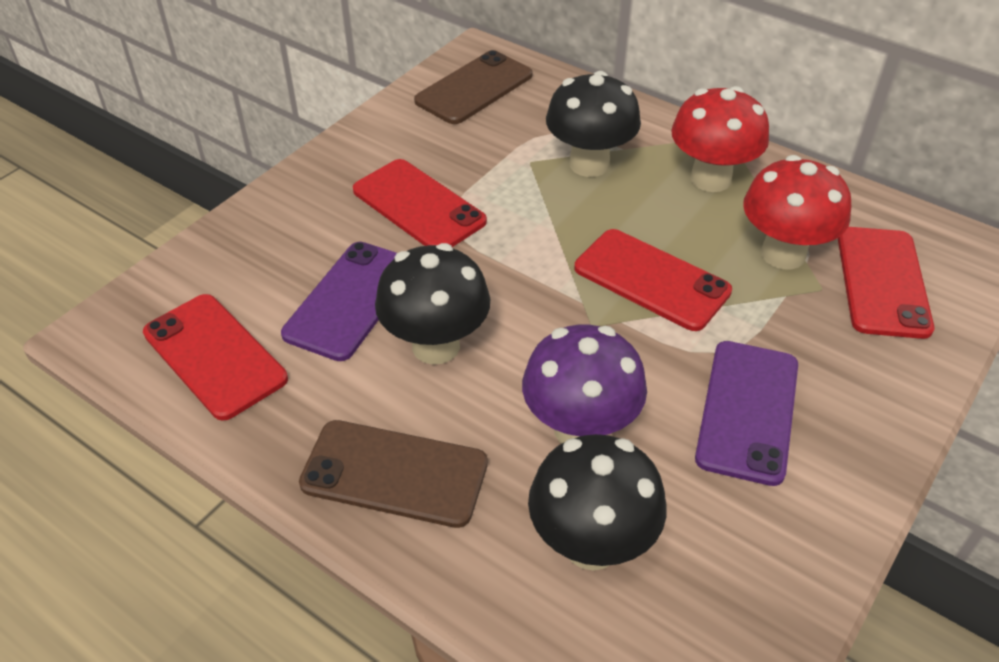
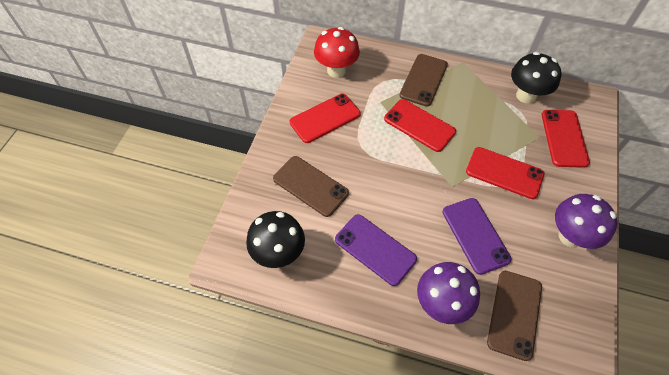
black mushroom: 3 -> 2
brown phone: 2 -> 3
purple mushroom: 1 -> 2
red mushroom: 2 -> 1

